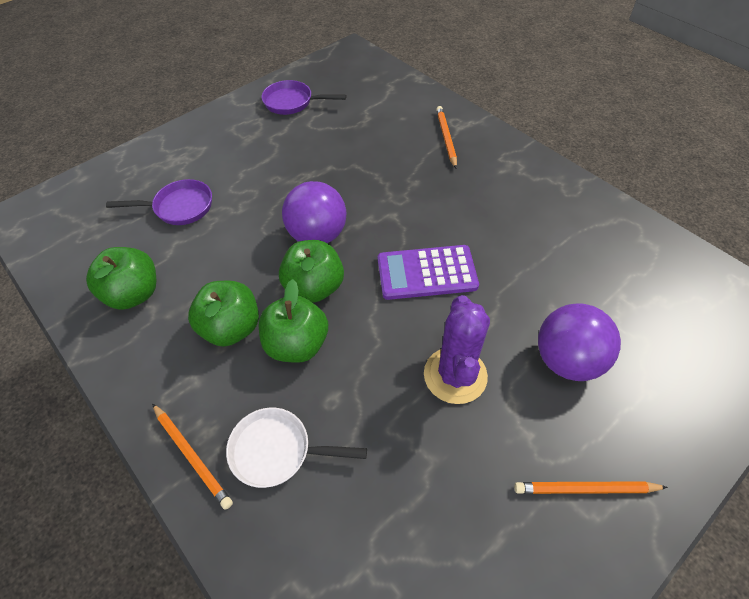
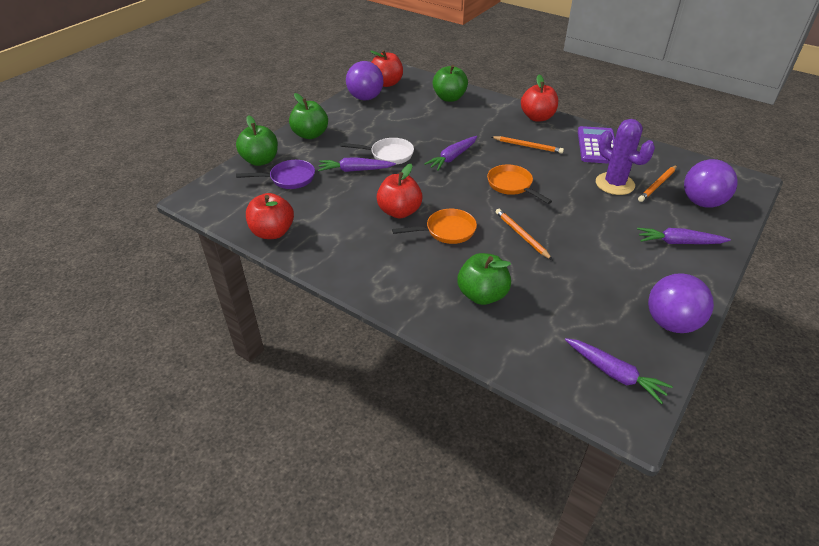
orange pan: 0 -> 2
purple ball: 2 -> 3
purple carrot: 0 -> 4
purple pan: 2 -> 1
red apple: 0 -> 4

